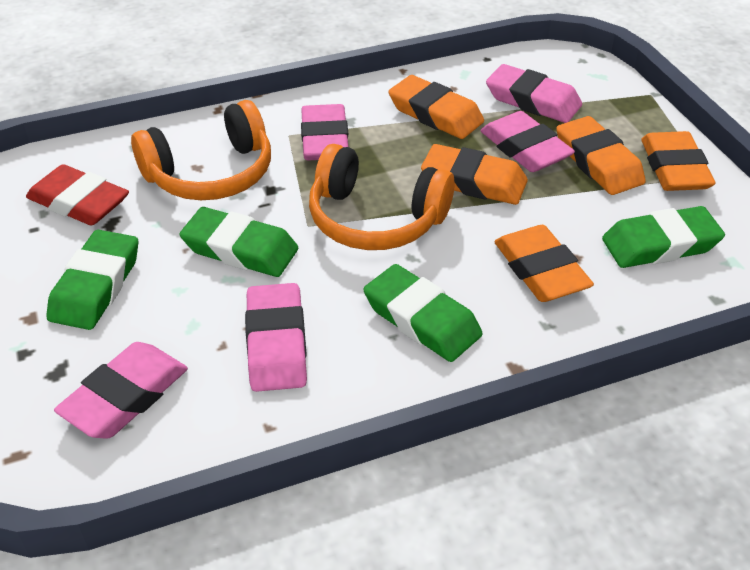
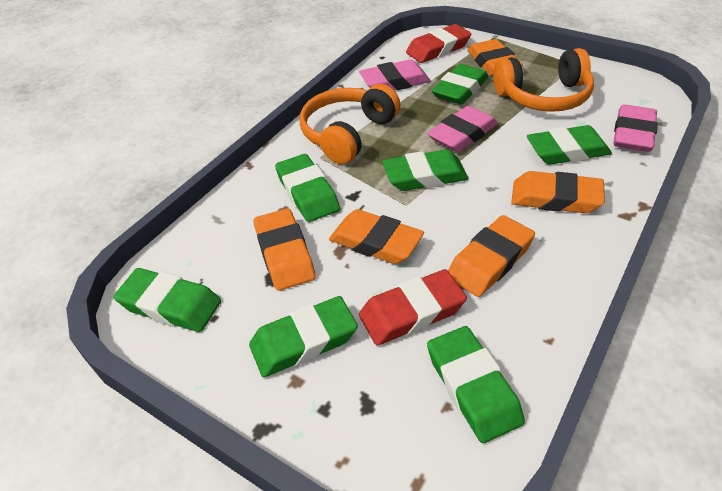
green eraser: 4 -> 7
pink eraser: 5 -> 3
red eraser: 1 -> 2

